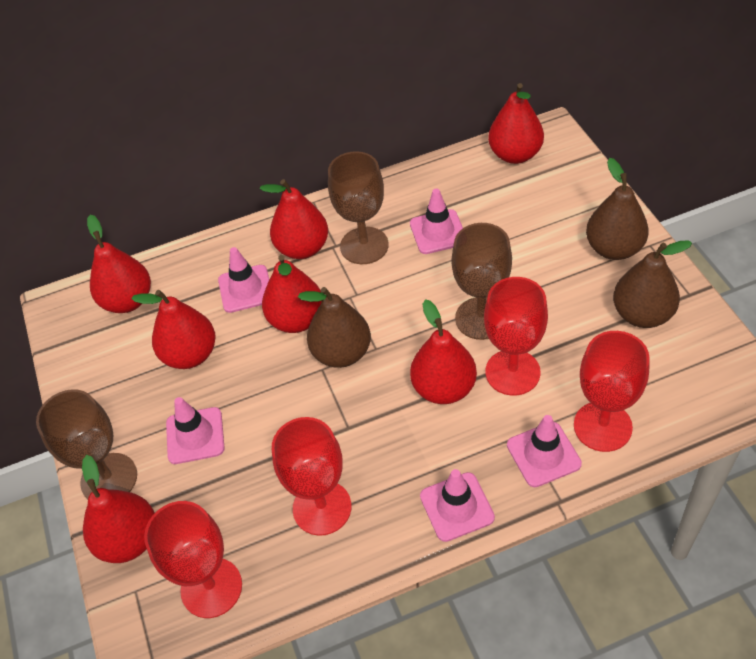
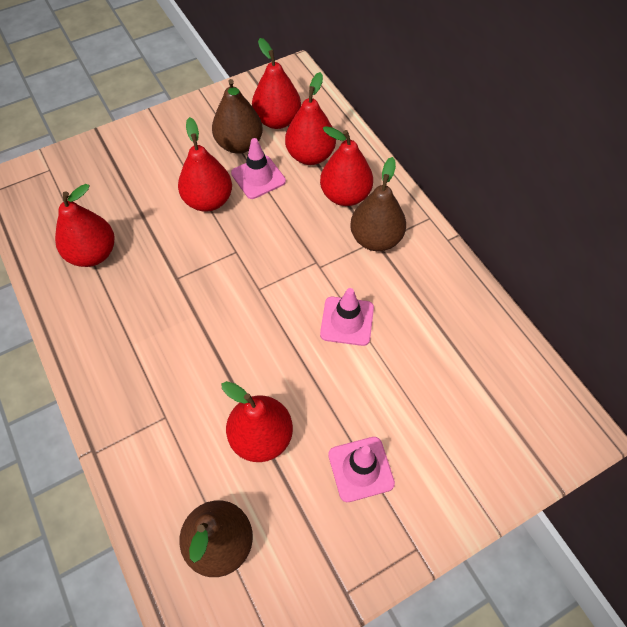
brown goblet: 3 -> 0
pink traffic cone: 5 -> 3
red goblet: 4 -> 0
red pear: 7 -> 6

